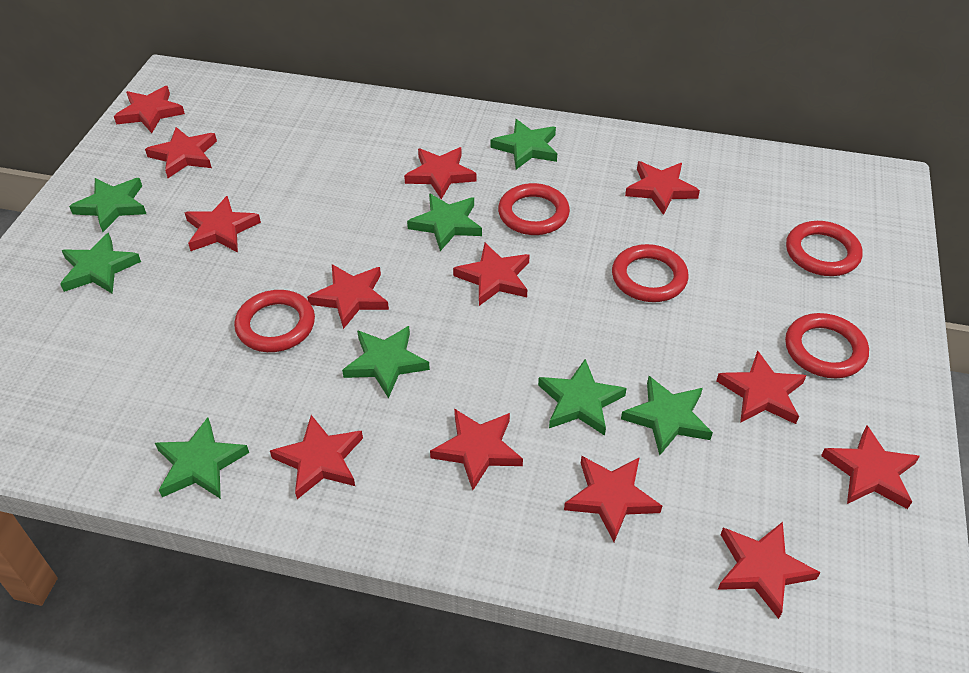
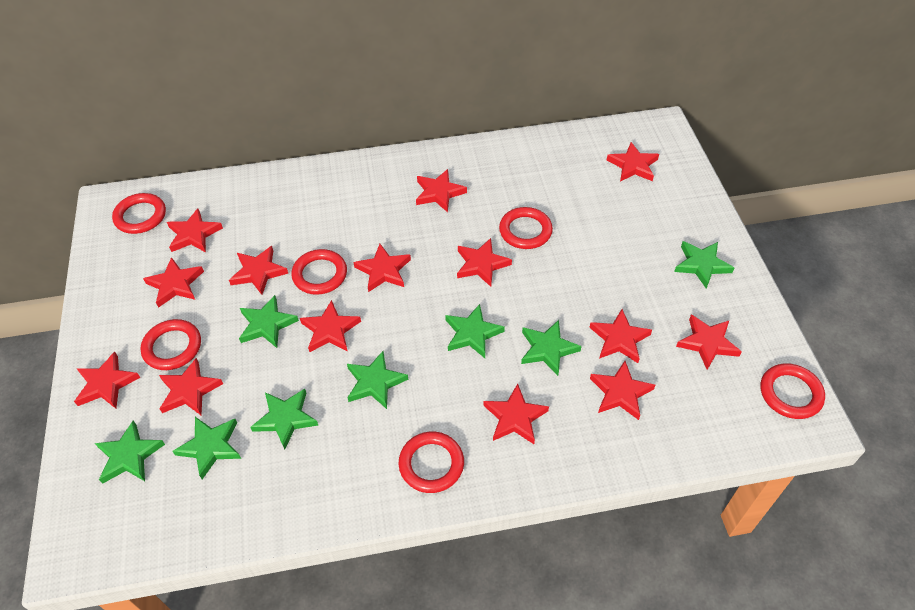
red ring: 5 -> 6
red star: 13 -> 14

